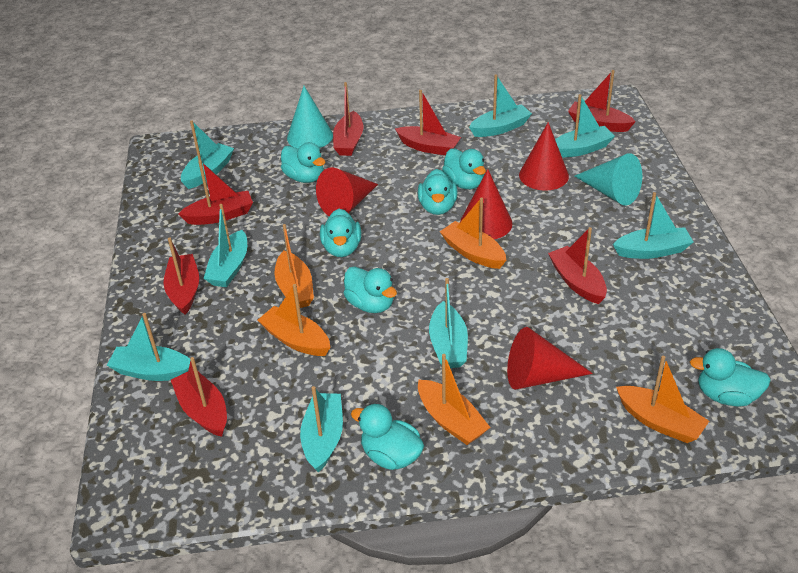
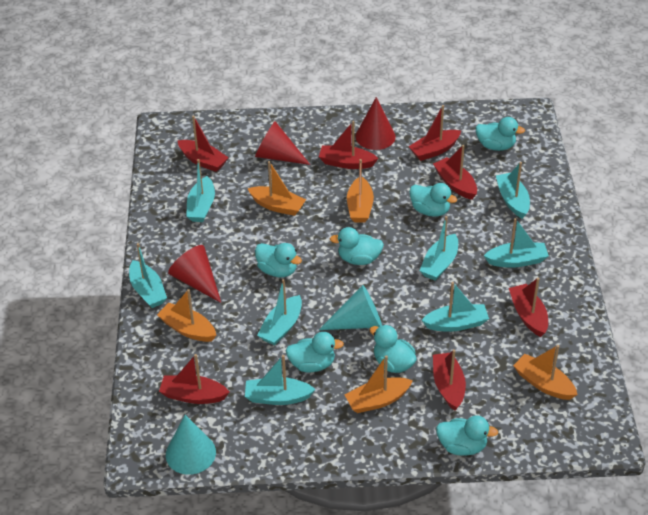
red cone: 4 -> 3

